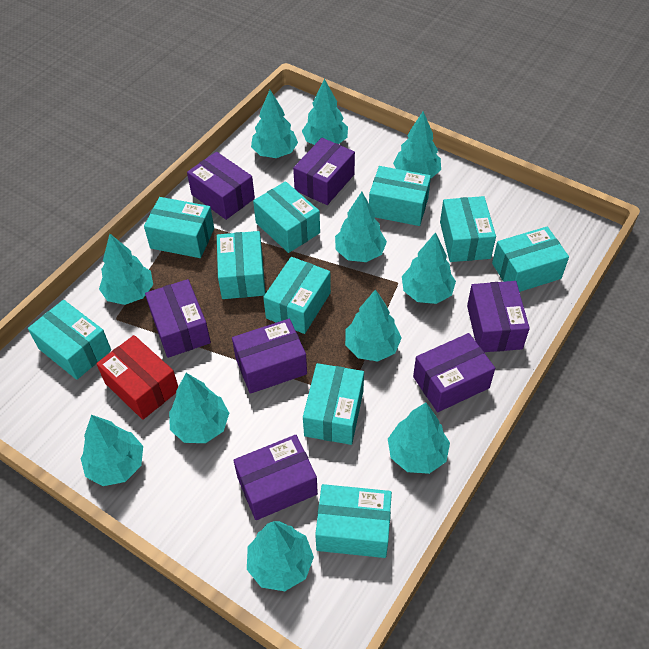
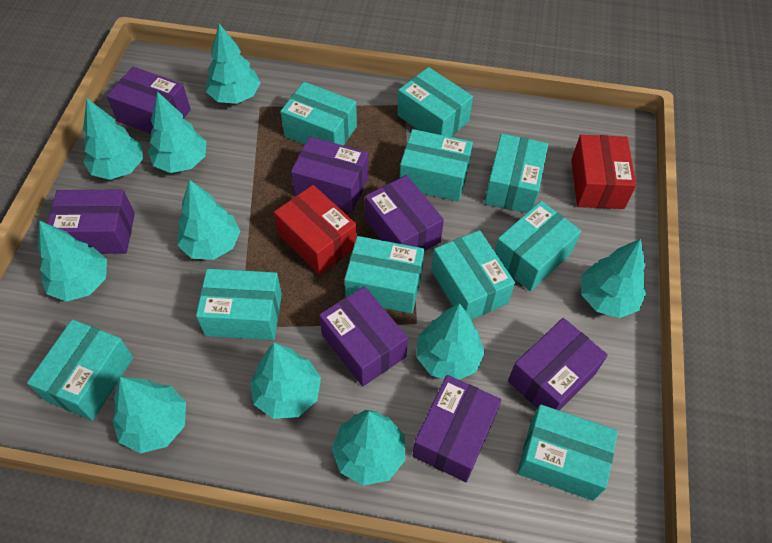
red box: 1 -> 2
turquoise tree: 11 -> 10

